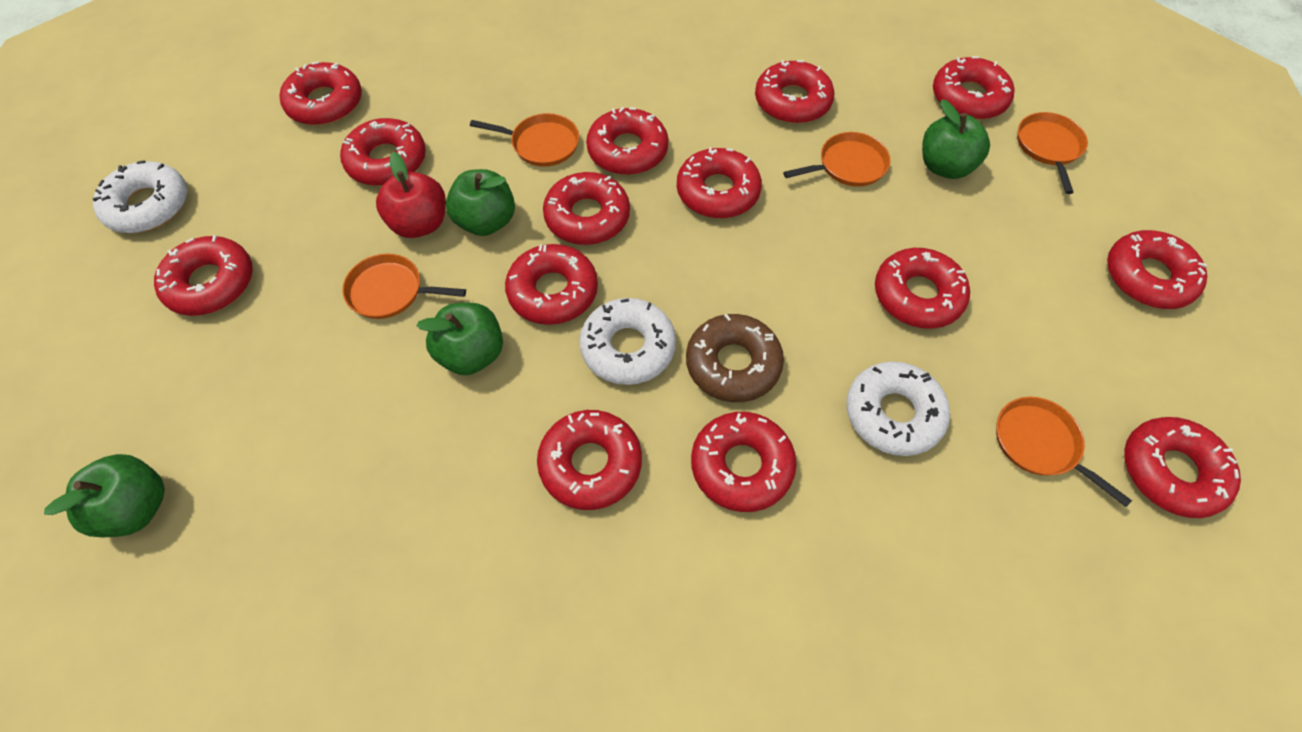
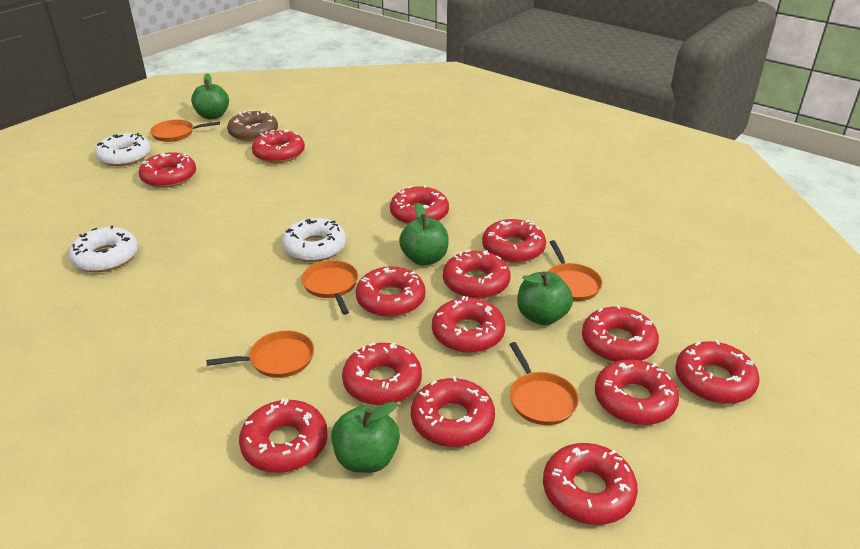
red apple: 1 -> 0

